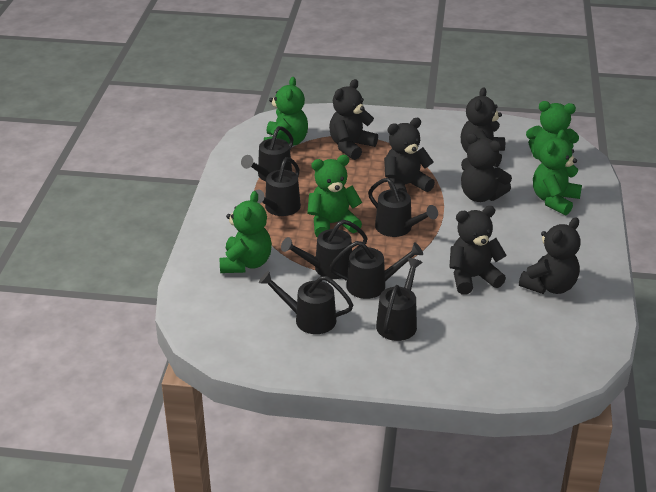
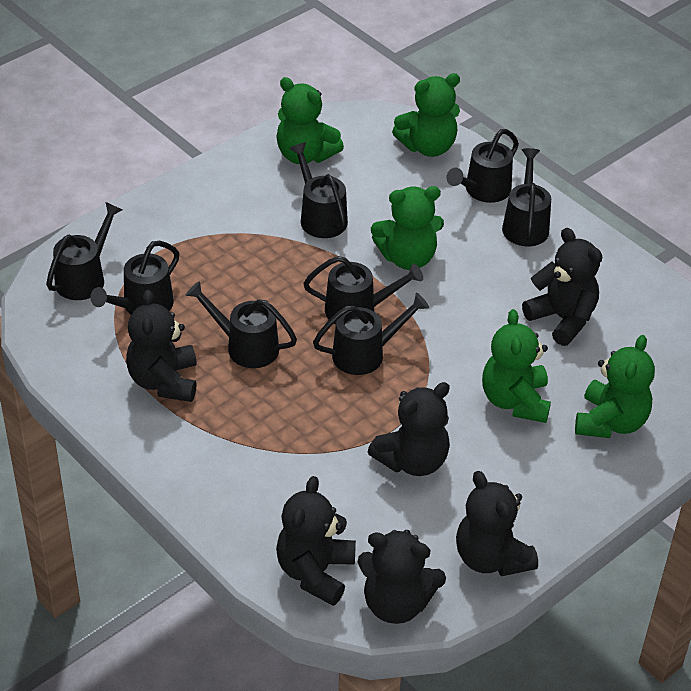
black watering can: 7 -> 8

